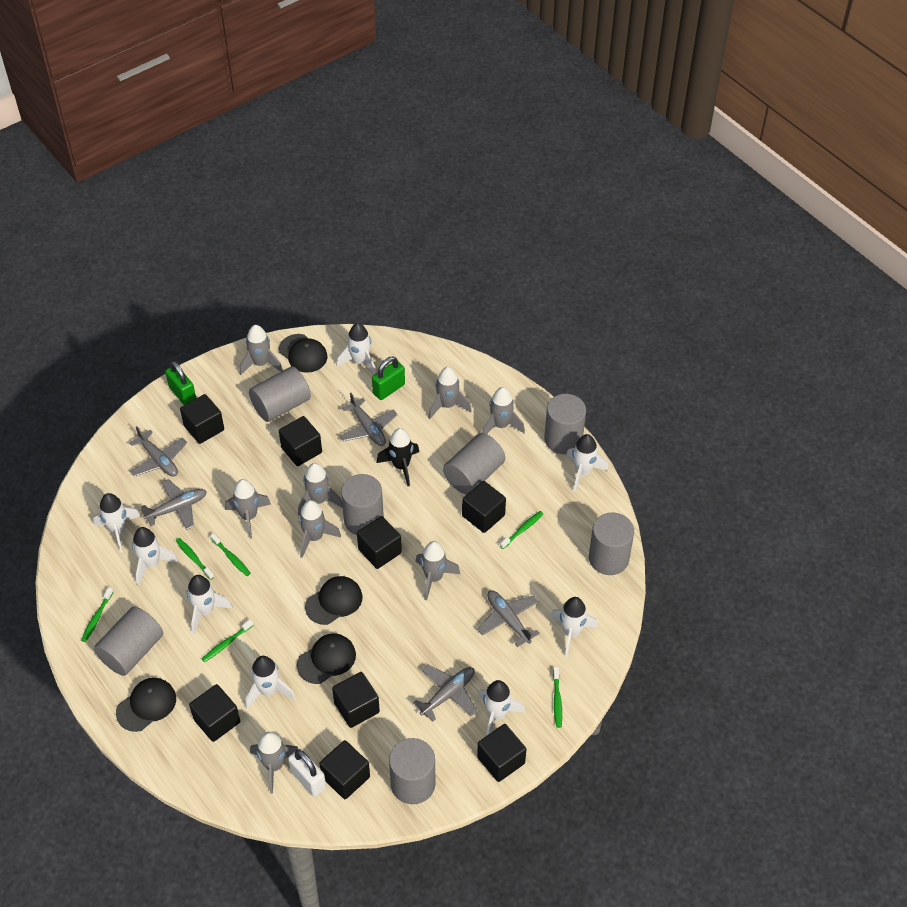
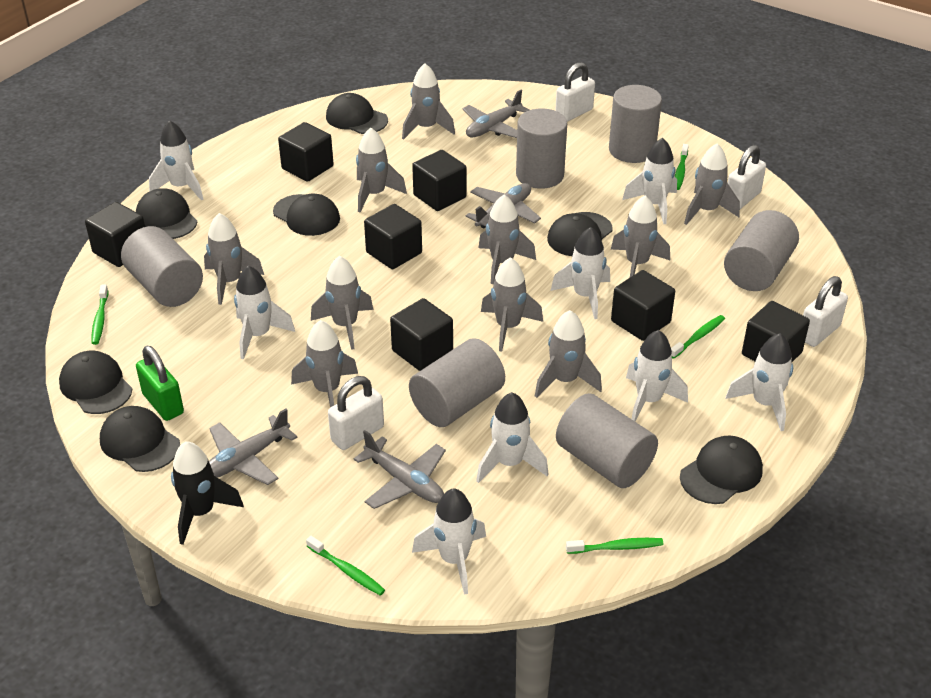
black cap: 4 -> 7
black cube: 8 -> 7
green padlock: 2 -> 1
green toothbrush: 6 -> 5
grey cylinder: 7 -> 6
grey plane: 5 -> 4
grey rocket: 8 -> 10
white padlock: 1 -> 4

